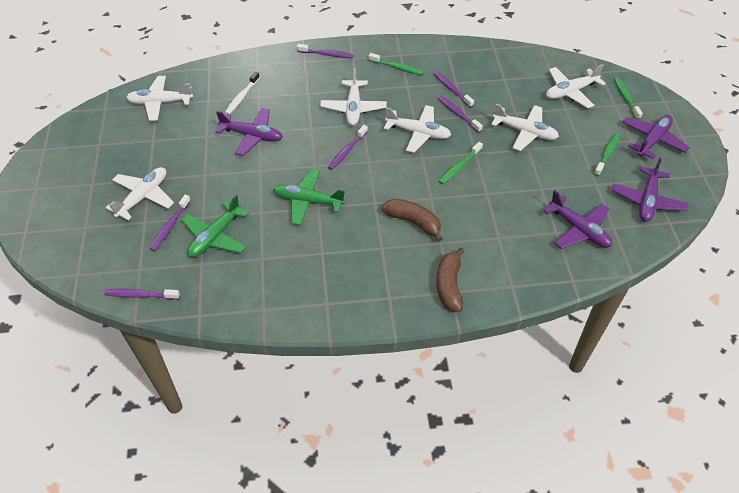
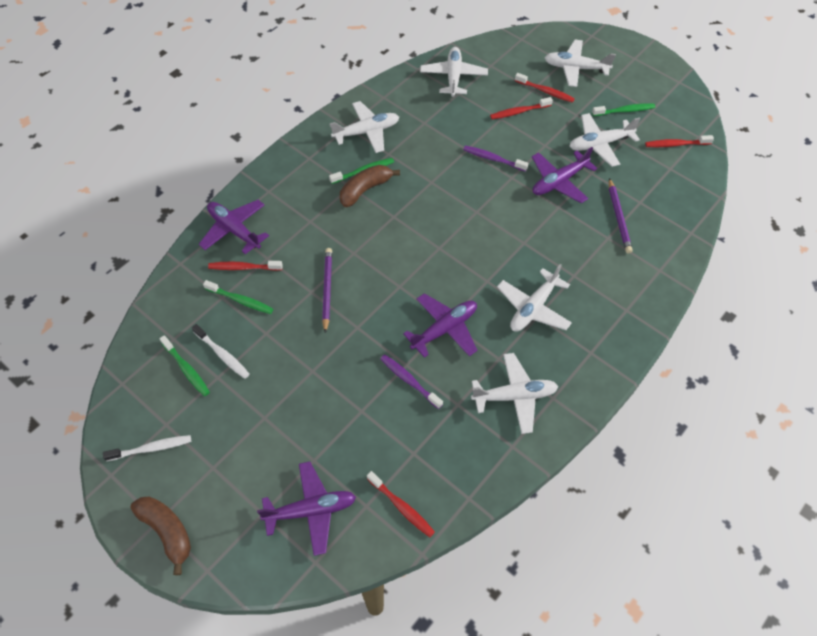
green plane: 2 -> 0
purple pencil: 0 -> 2
purple toothbrush: 6 -> 2
red toothbrush: 0 -> 5
white toothbrush: 1 -> 2

